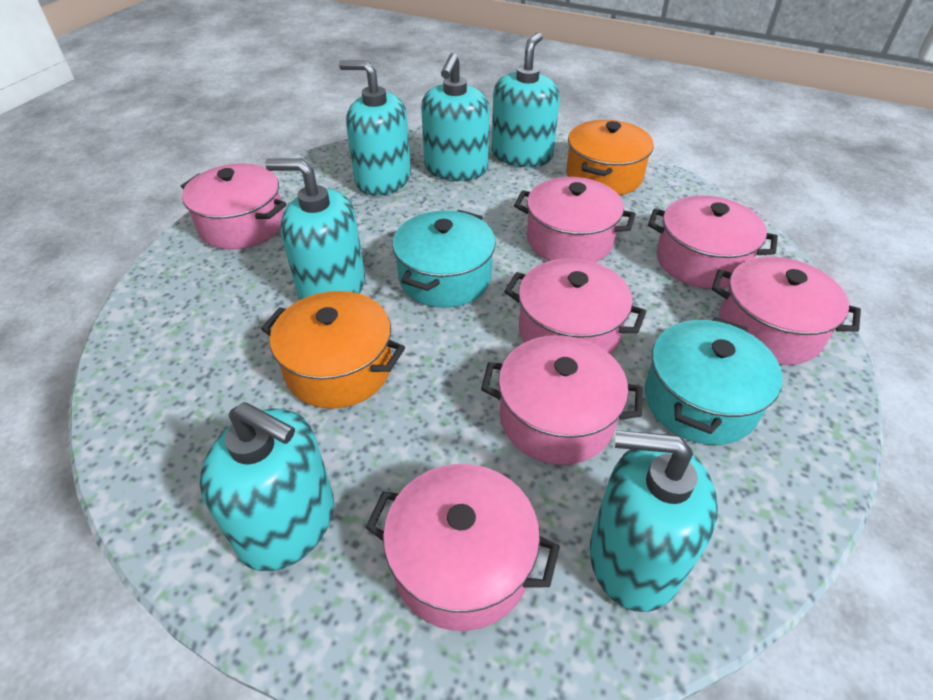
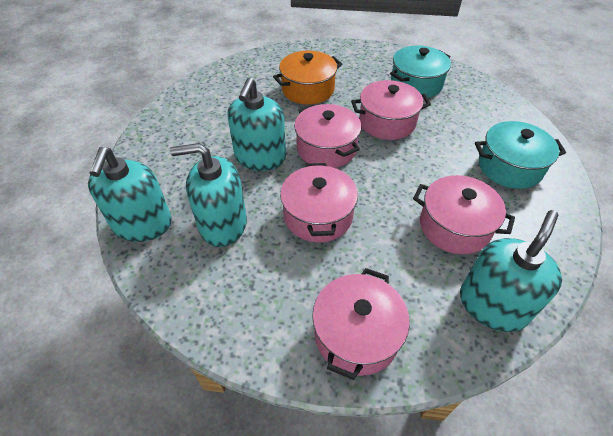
orange pot: 2 -> 1
pink pot: 7 -> 5
turquoise soap dispenser: 6 -> 4

